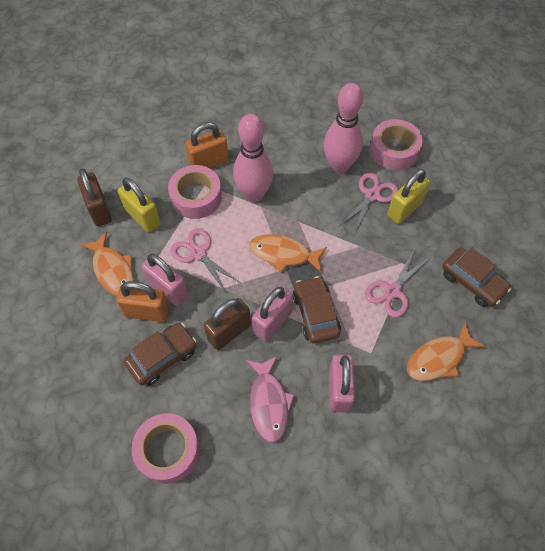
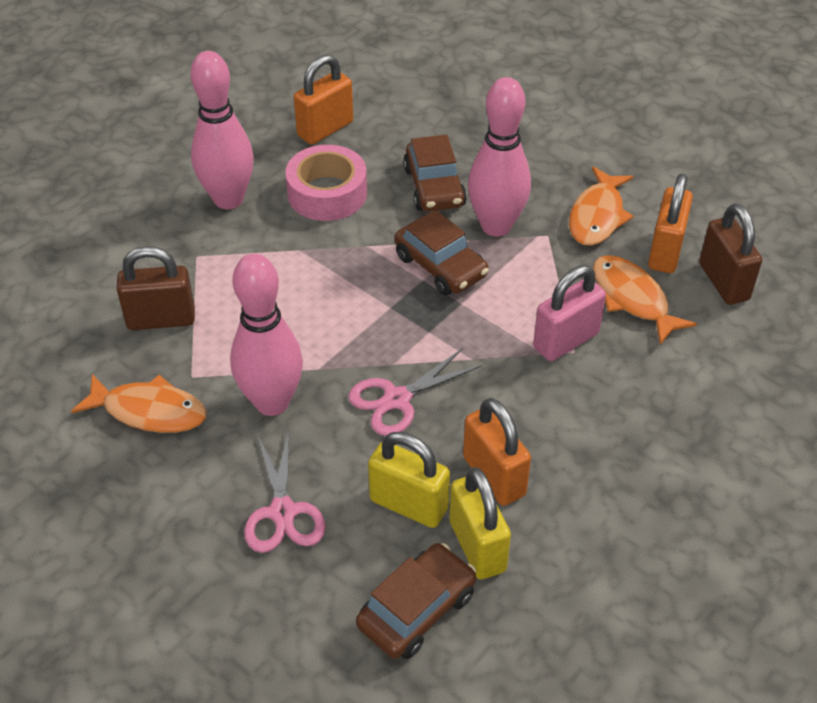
orange padlock: 2 -> 3
pink bowling pin: 2 -> 3
pink fish: 1 -> 0
pink padlock: 3 -> 1
pink scissors: 3 -> 2
pink tape: 3 -> 1

